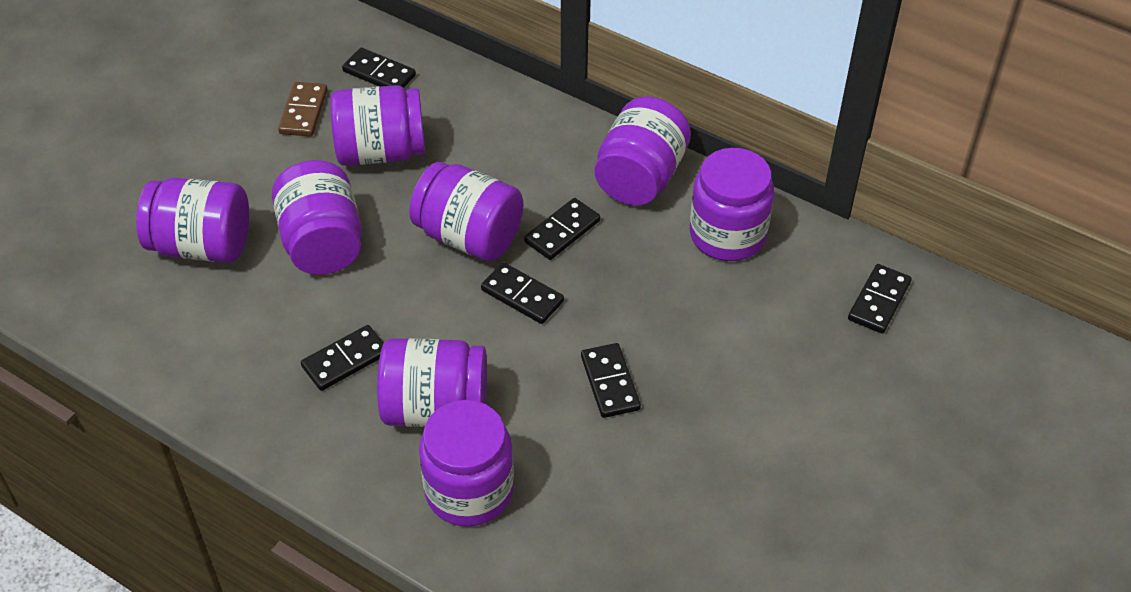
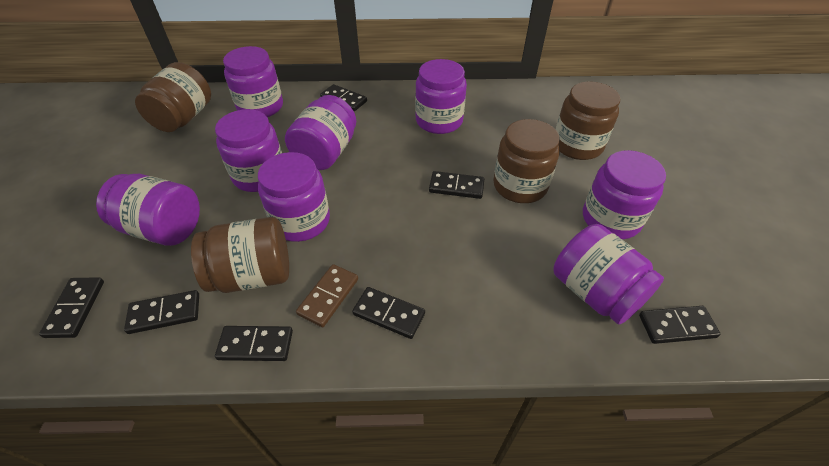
black domino: 6 -> 7
brown jar: 0 -> 4

